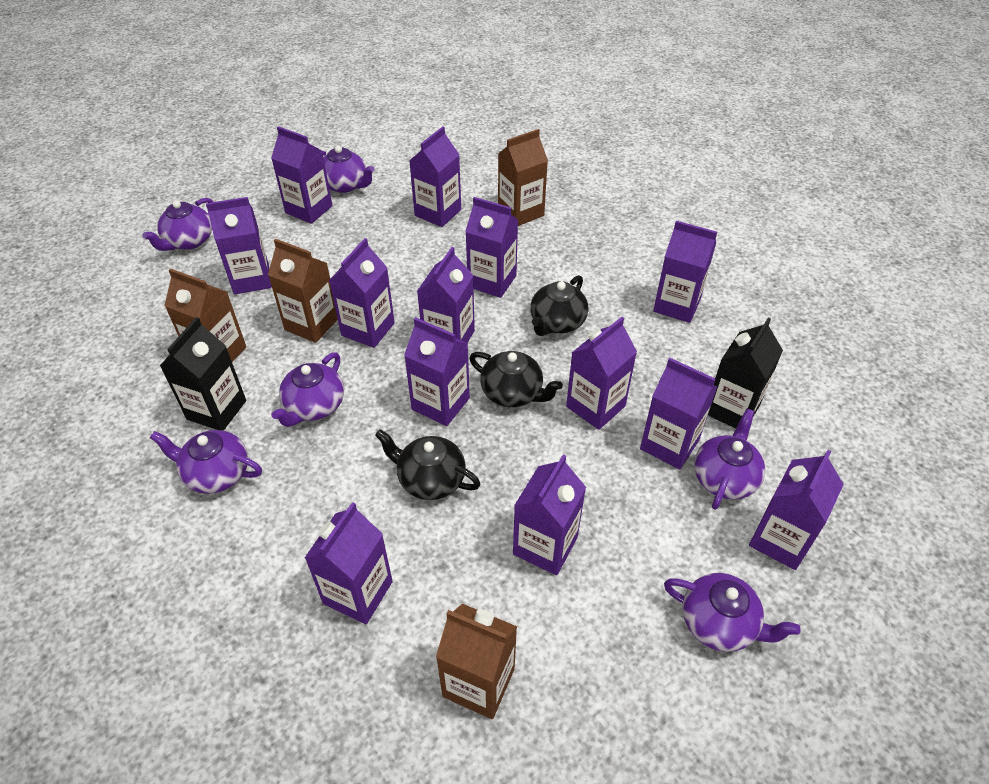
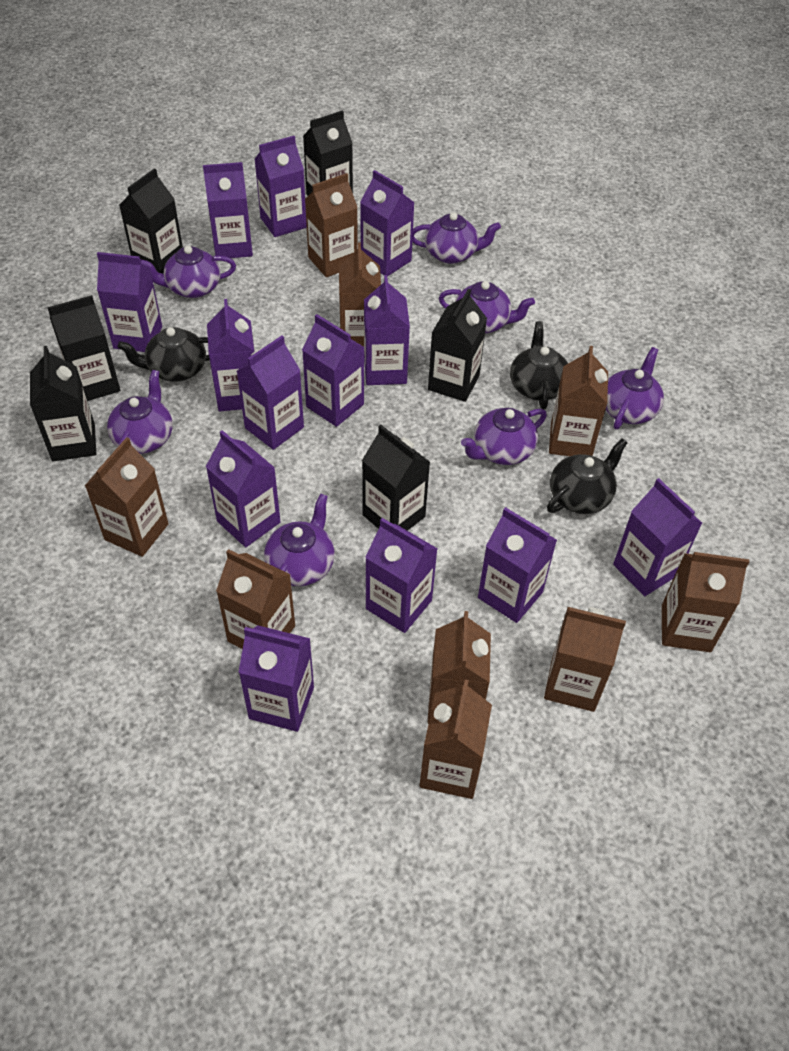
black carton: 2 -> 6
brown carton: 4 -> 9
purple teapot: 6 -> 7

